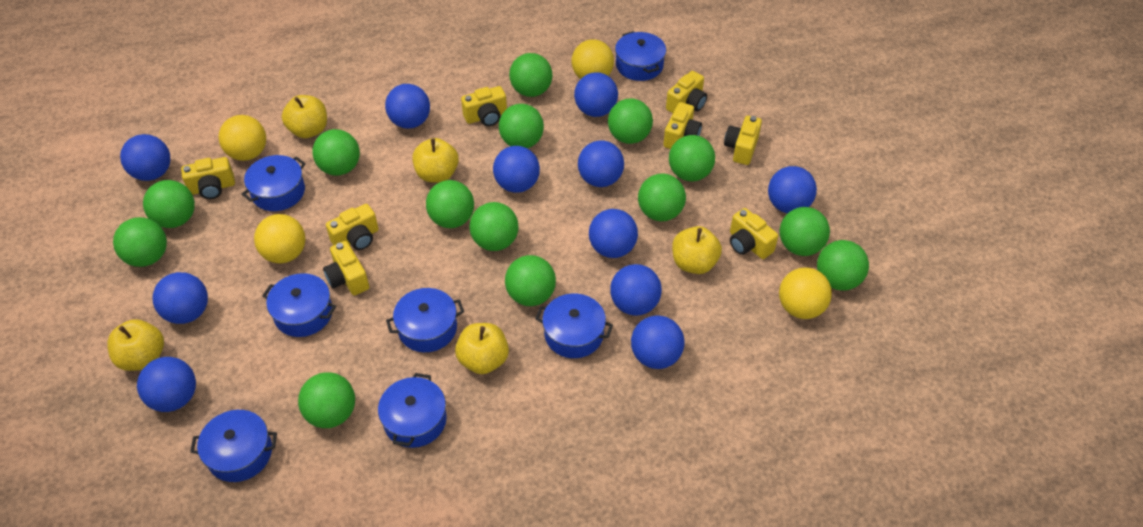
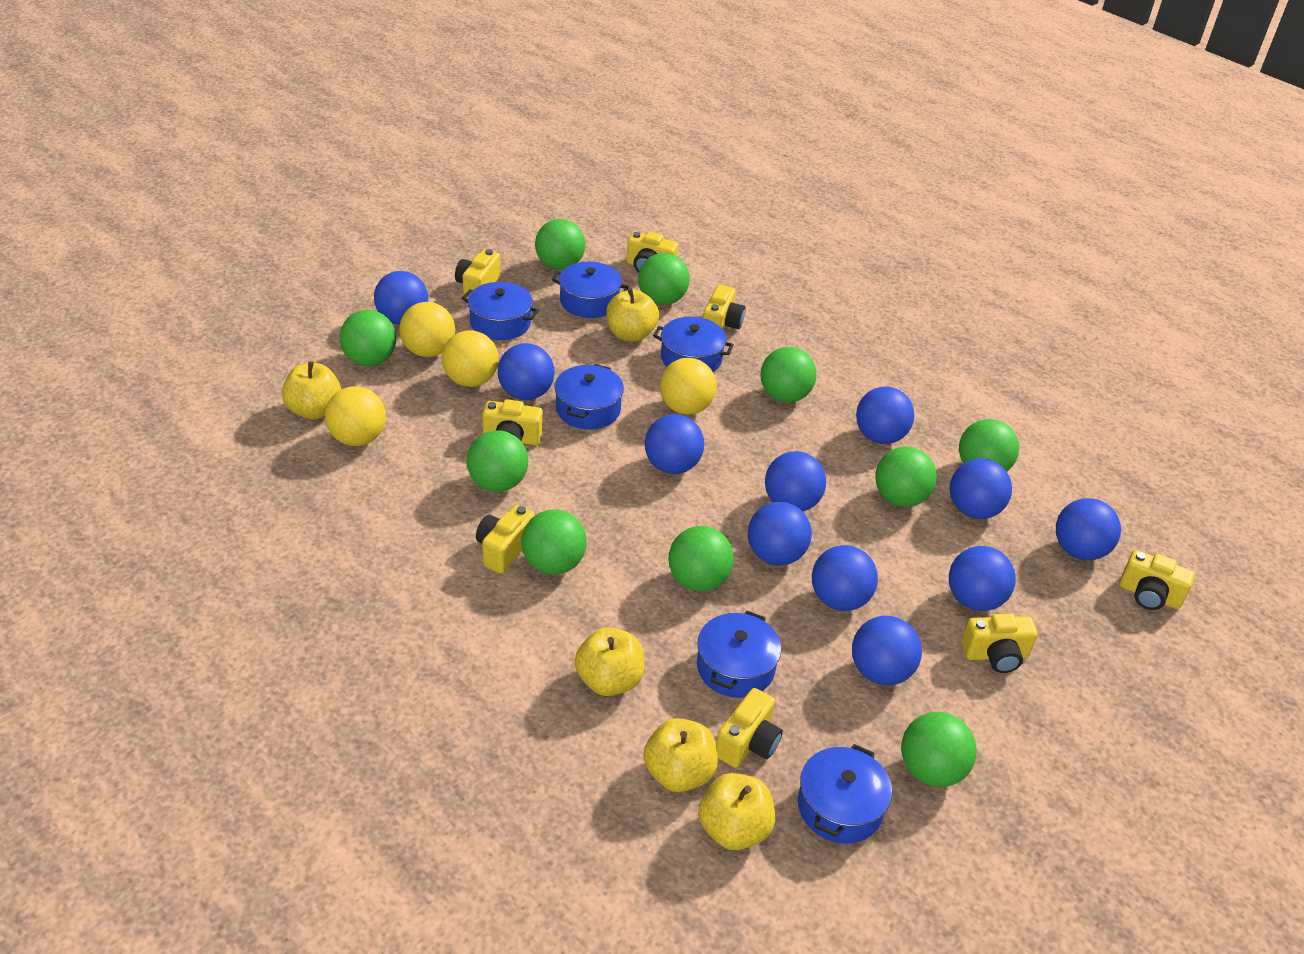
blue pot: 7 -> 6
green ball: 14 -> 10

